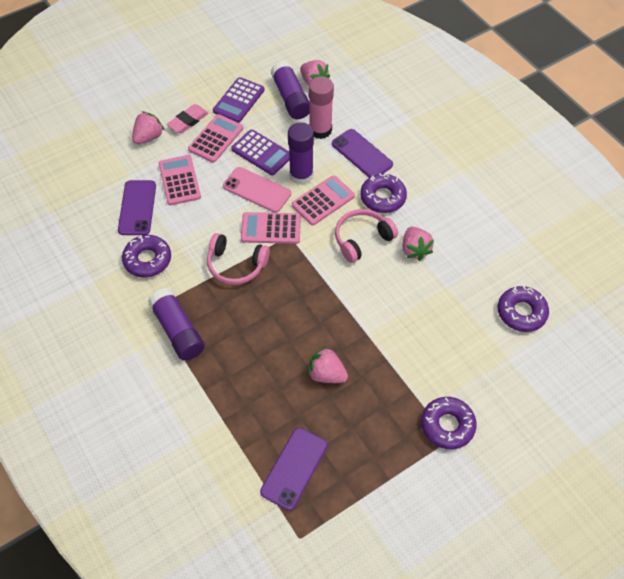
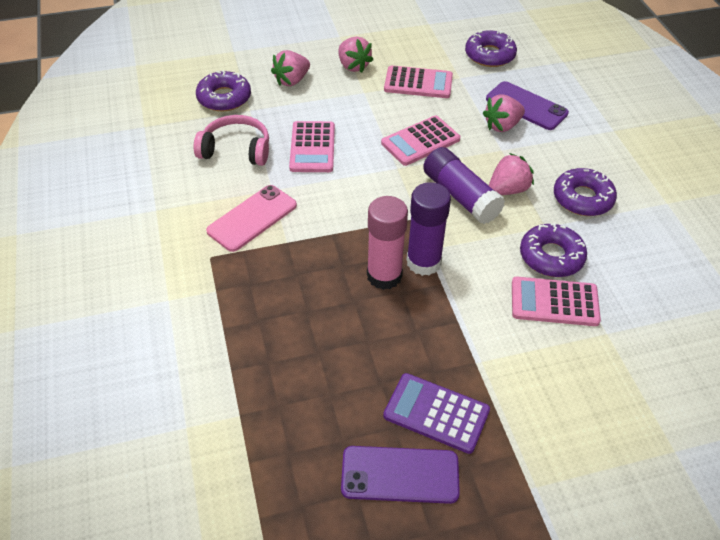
pink eraser: 1 -> 0
pink headphones: 2 -> 1
purple calculator: 2 -> 1
purple glue stick: 3 -> 2
purple phone: 3 -> 2

